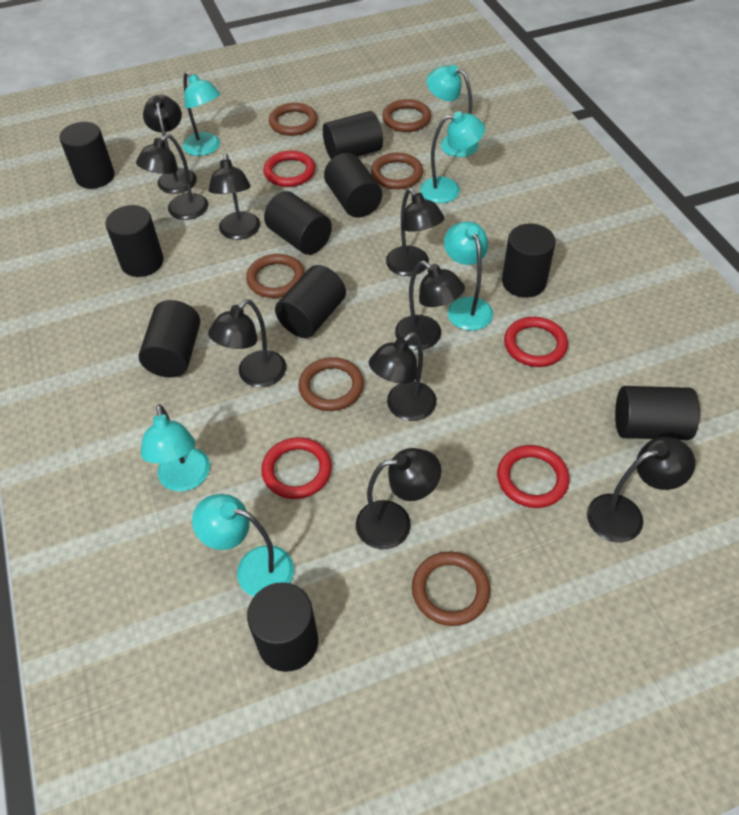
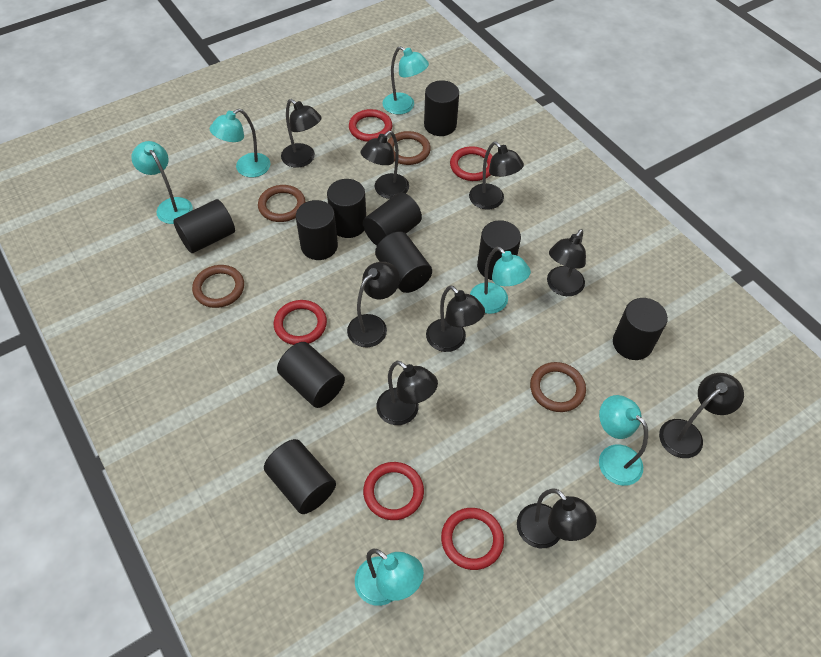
brown ring: 6 -> 4
red ring: 4 -> 5

